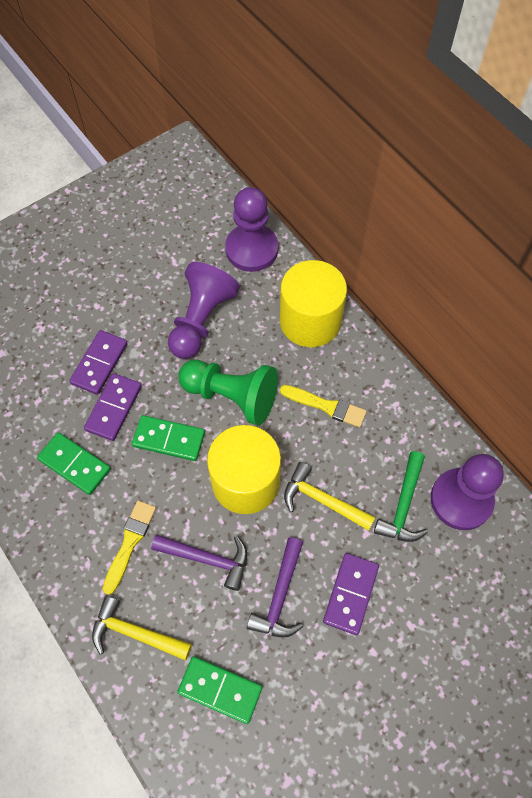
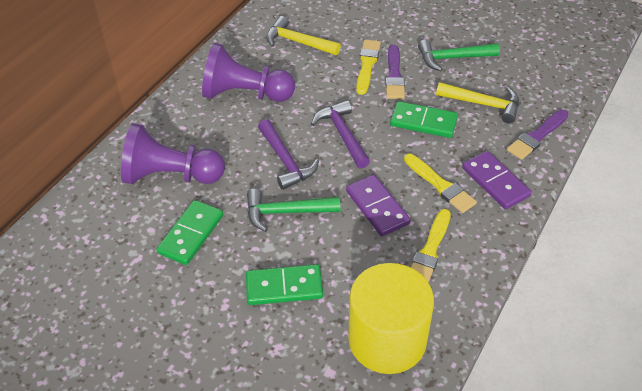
green hammer: 1 -> 2
green pawn: 1 -> 0
purple brush: 0 -> 2
purple domino: 3 -> 2
purple pawn: 3 -> 2
yellow brush: 2 -> 3
yellow cylinder: 2 -> 1

